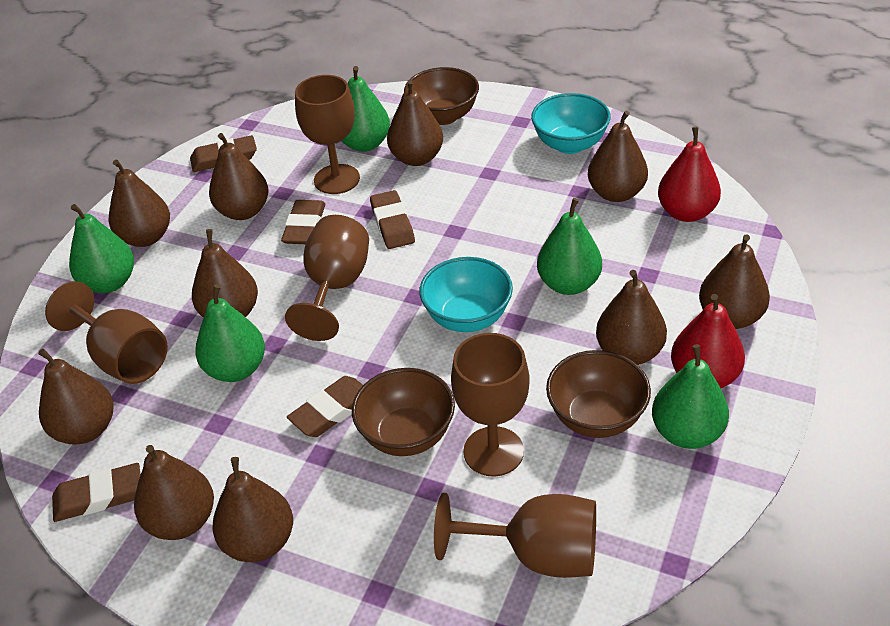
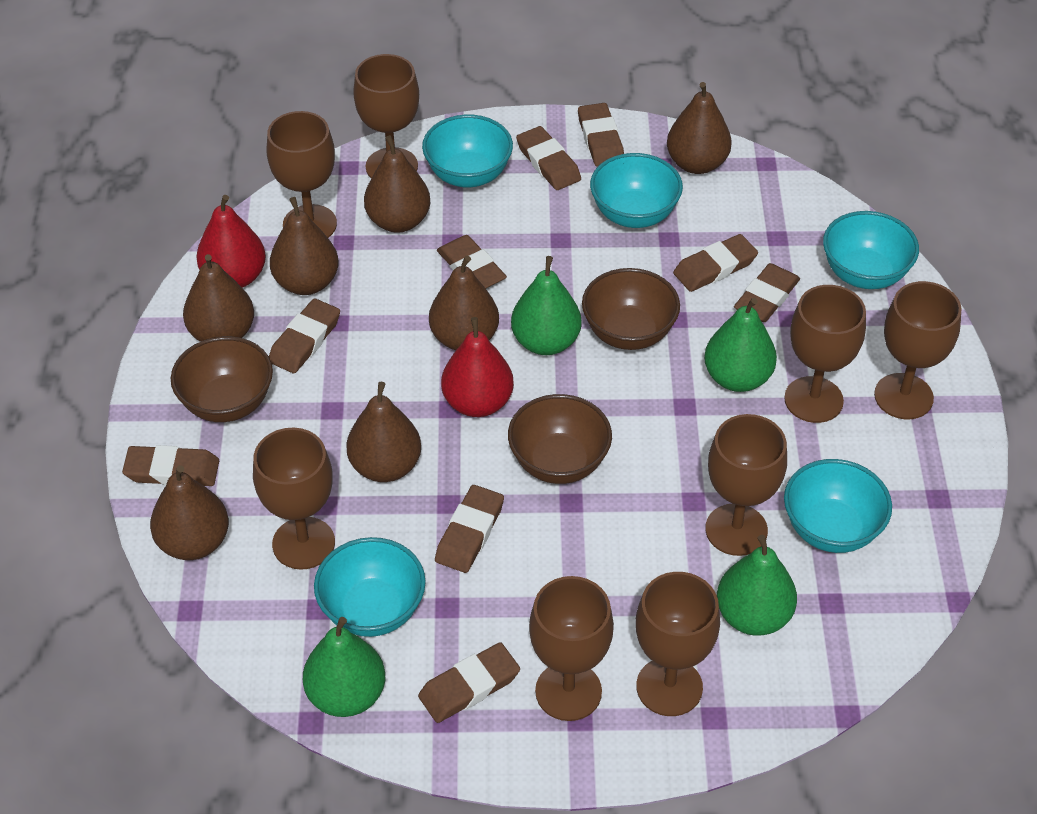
brown eraser: 5 -> 9
brown goblet: 5 -> 8
brown pear: 10 -> 7
green pear: 5 -> 4
turquoise bowl: 2 -> 5

